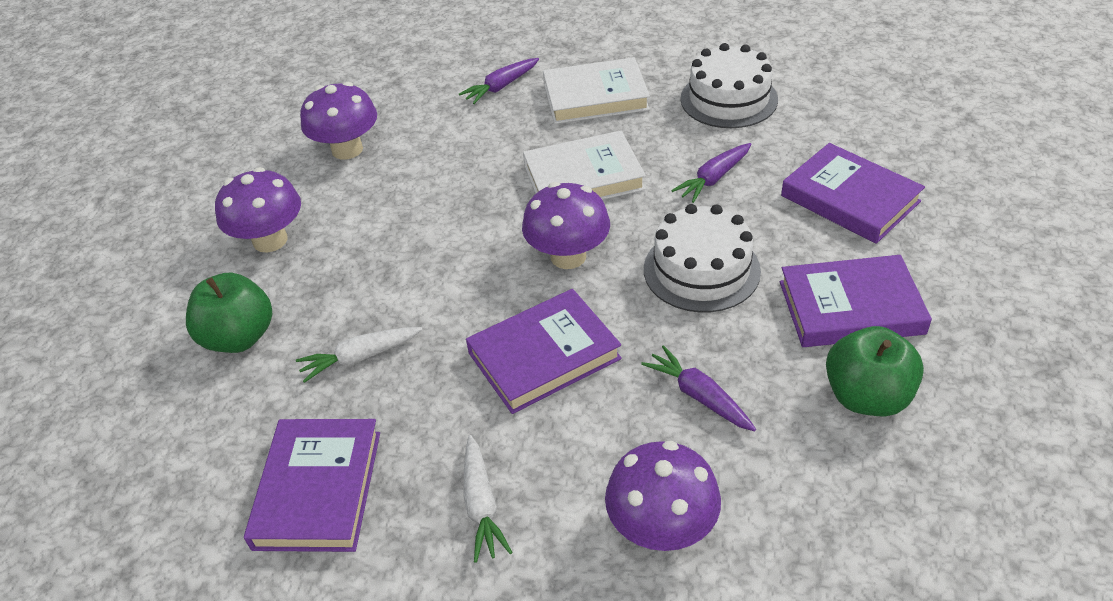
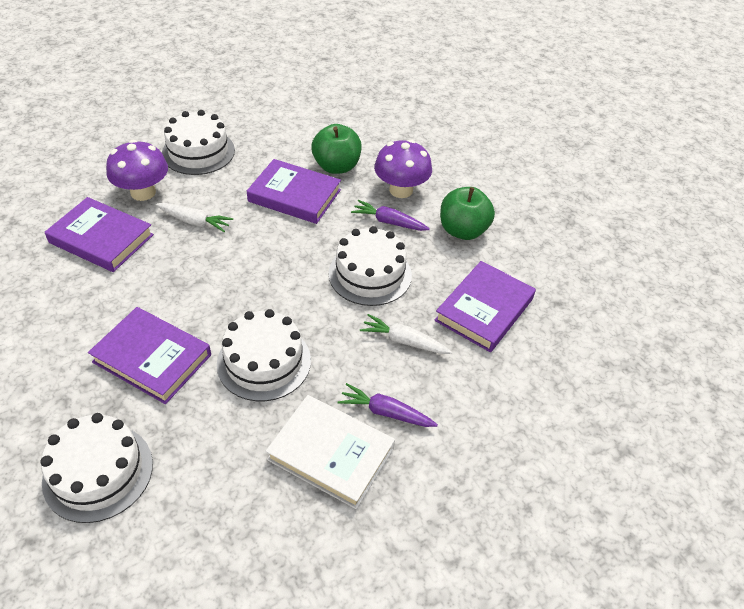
purple carrot: 3 -> 2
purple mushroom: 4 -> 2
white book: 2 -> 1
white cake: 2 -> 4

